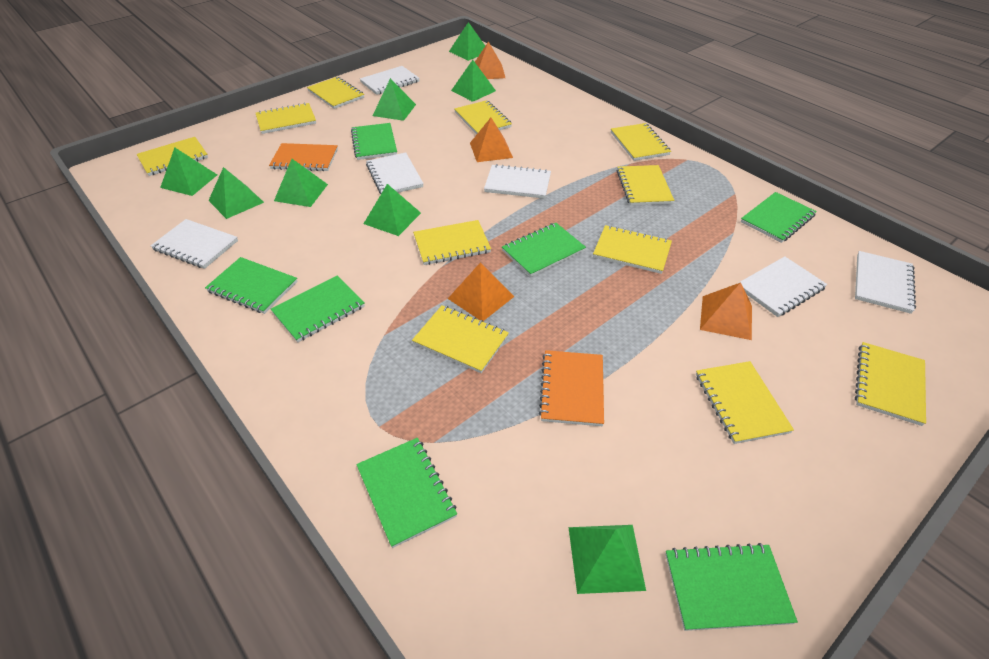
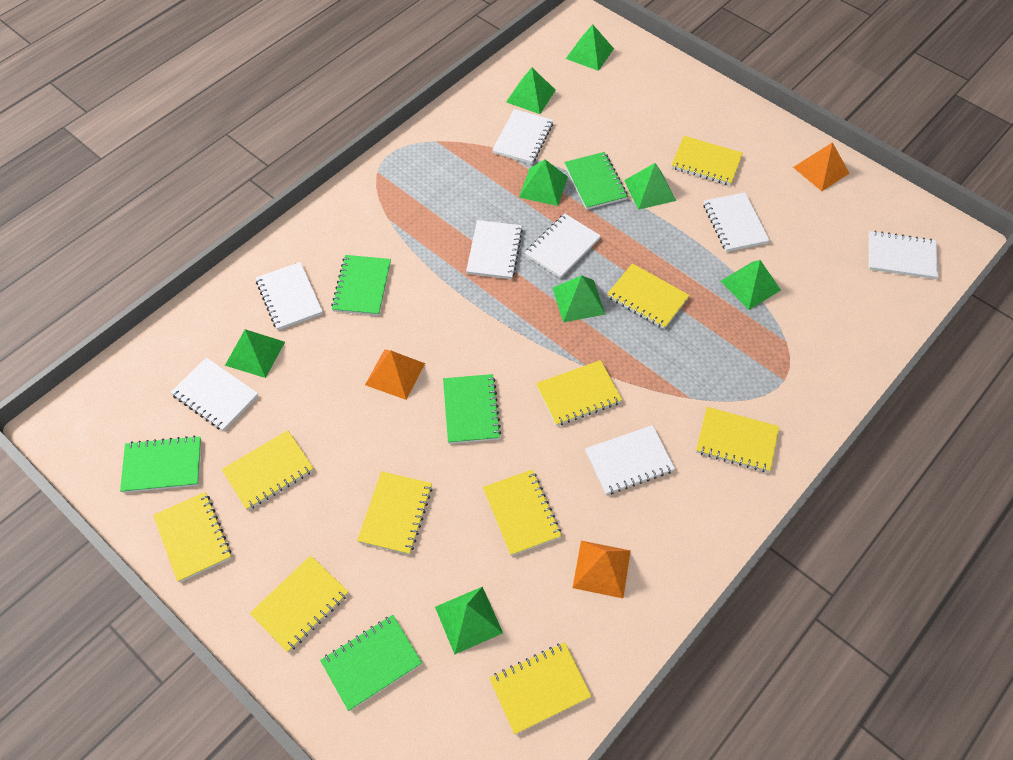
green notebook: 7 -> 5
orange notebook: 2 -> 0
orange pyramid: 4 -> 3
white notebook: 6 -> 8
yellow notebook: 11 -> 10

